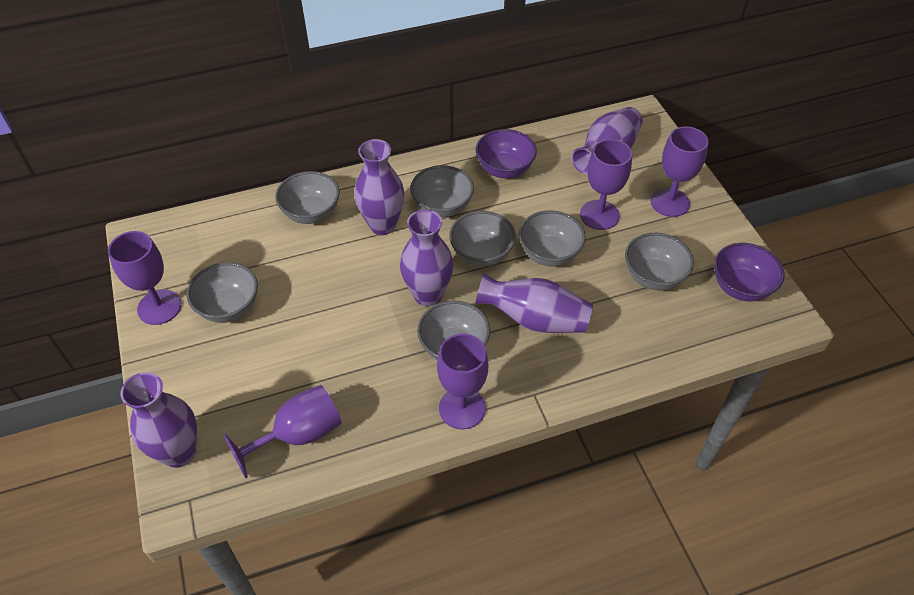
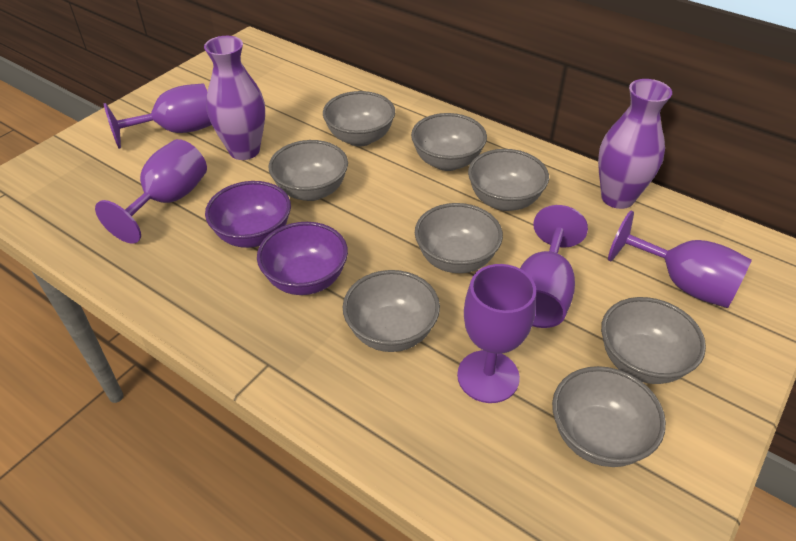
grey bowl: 7 -> 8
purple vase: 5 -> 2

